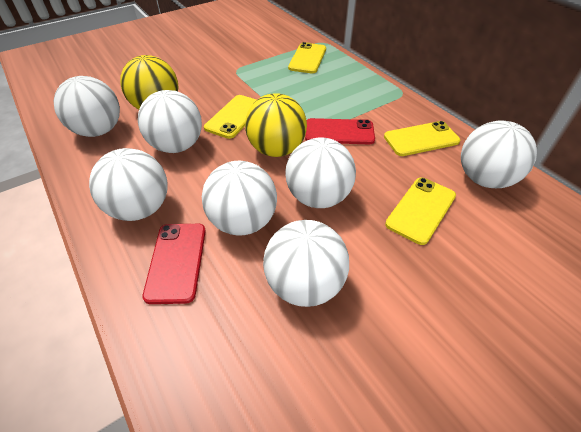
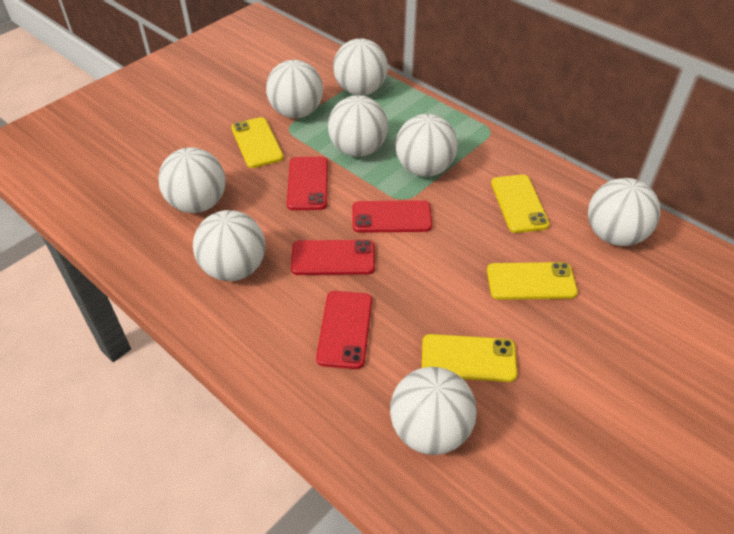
red phone: 2 -> 4
white ball: 7 -> 8
yellow ball: 2 -> 0

